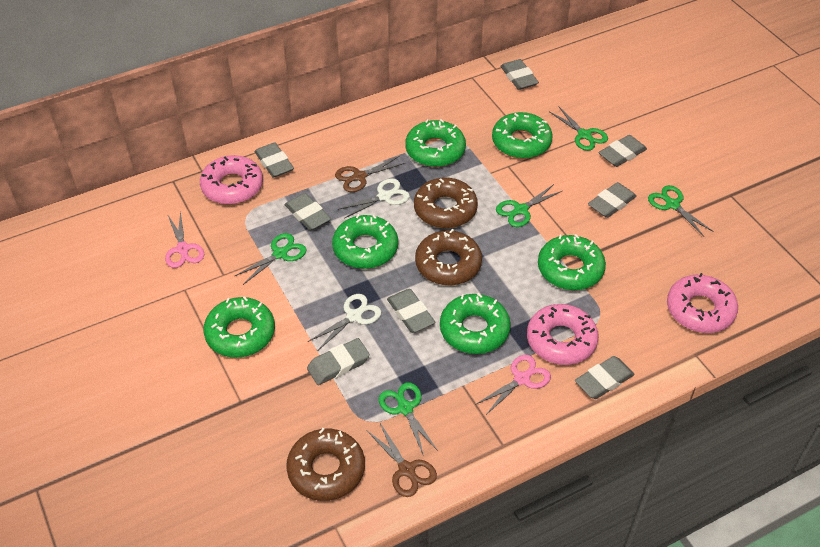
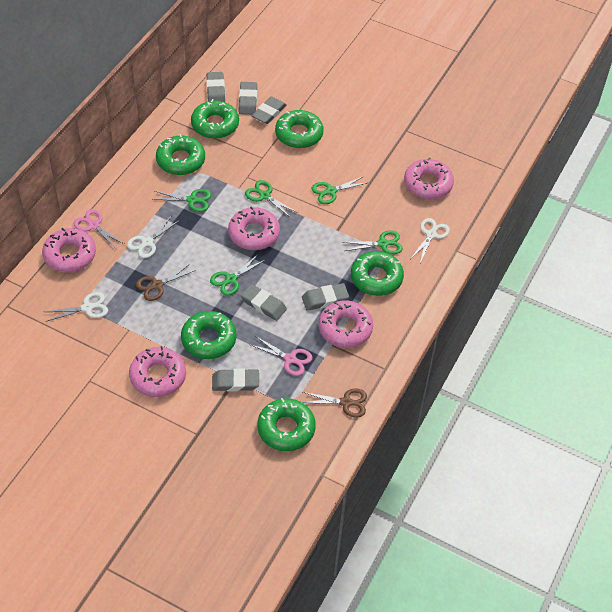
brown donut: 3 -> 0
grey eraser: 8 -> 6
pink donut: 3 -> 5
white scissors: 2 -> 3

